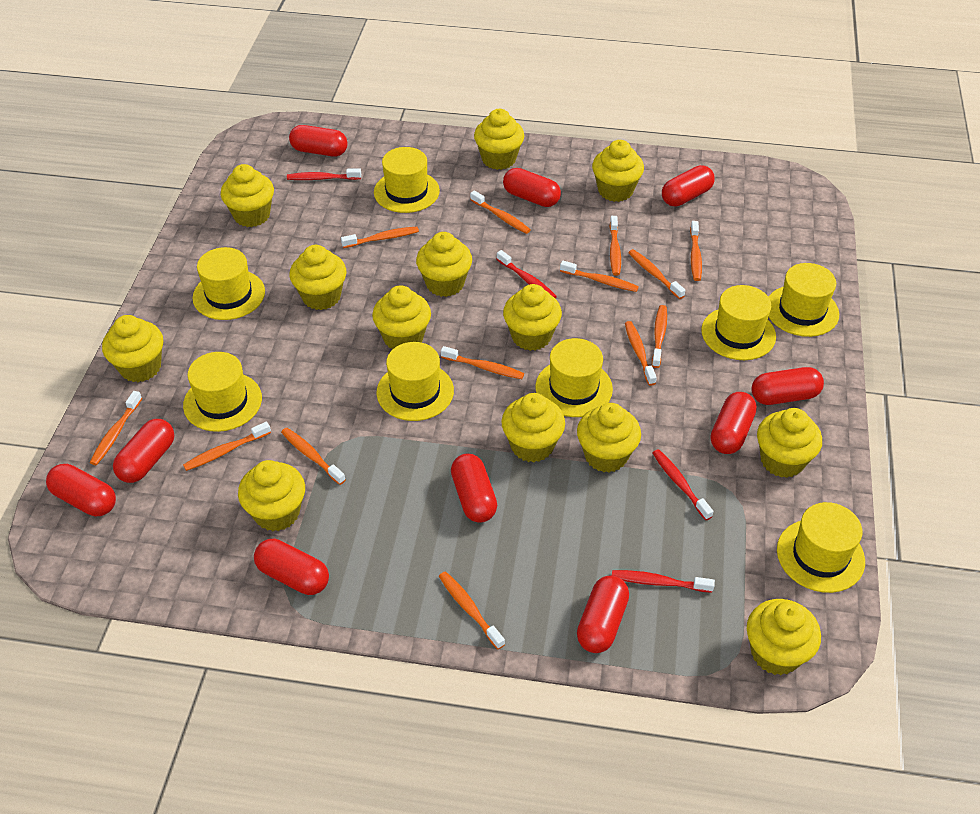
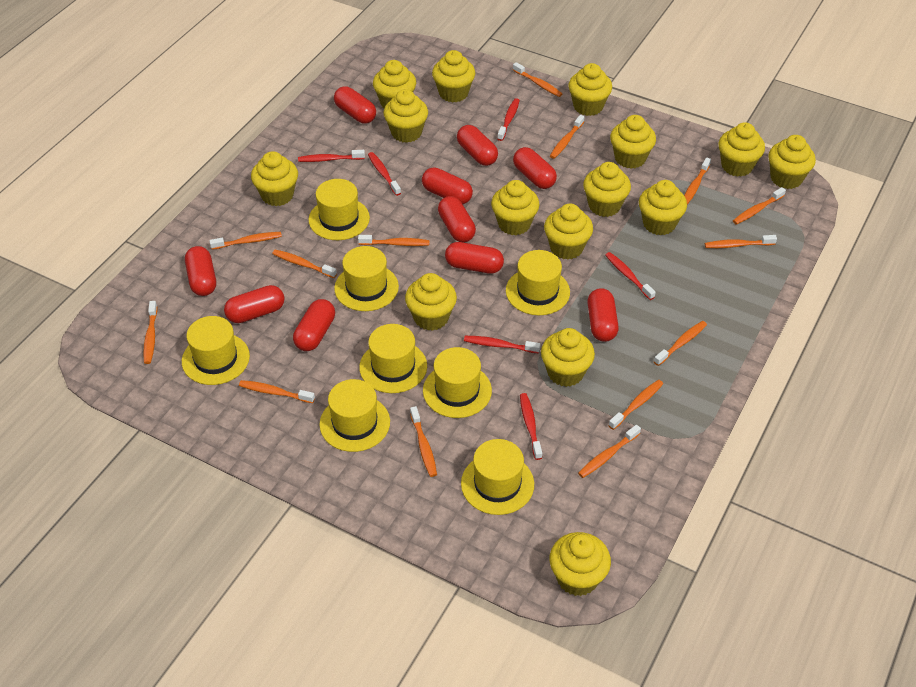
orange toothbrush: 13 -> 14
red toothbrush: 4 -> 6
yellow cupcake: 13 -> 15

